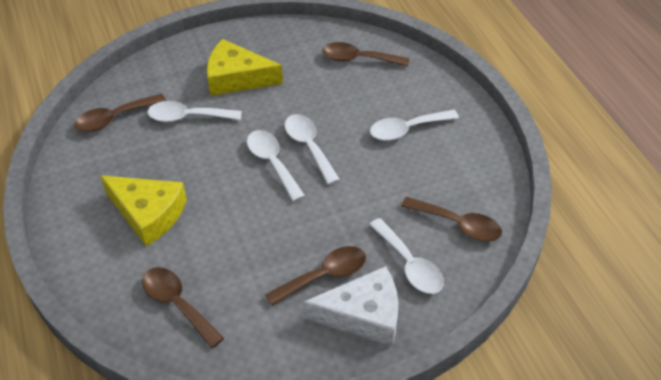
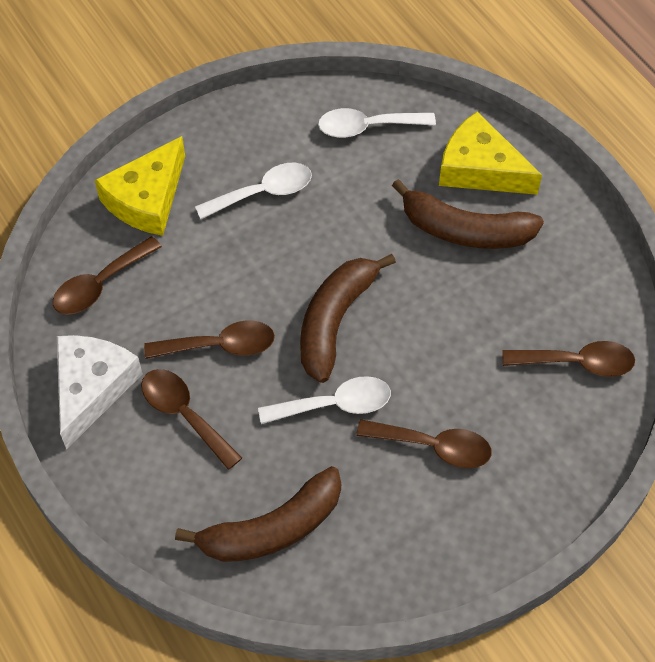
brown banana: 0 -> 3
white spoon: 5 -> 3

